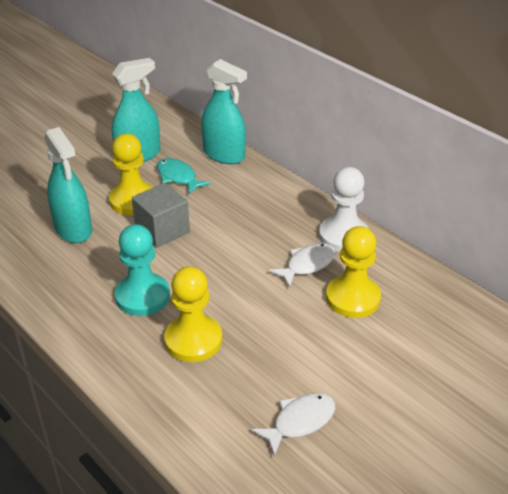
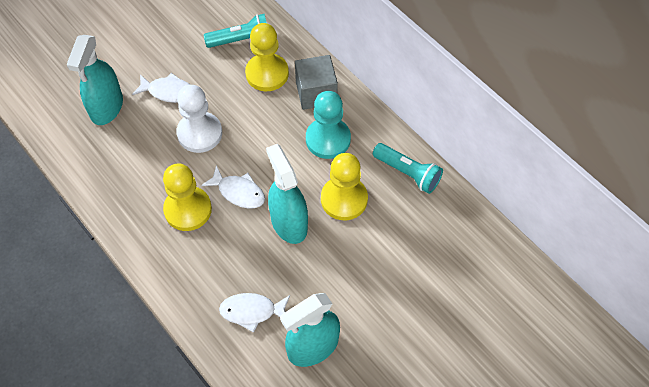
turquoise fish: 1 -> 0
turquoise flashlight: 0 -> 2
white fish: 2 -> 3

